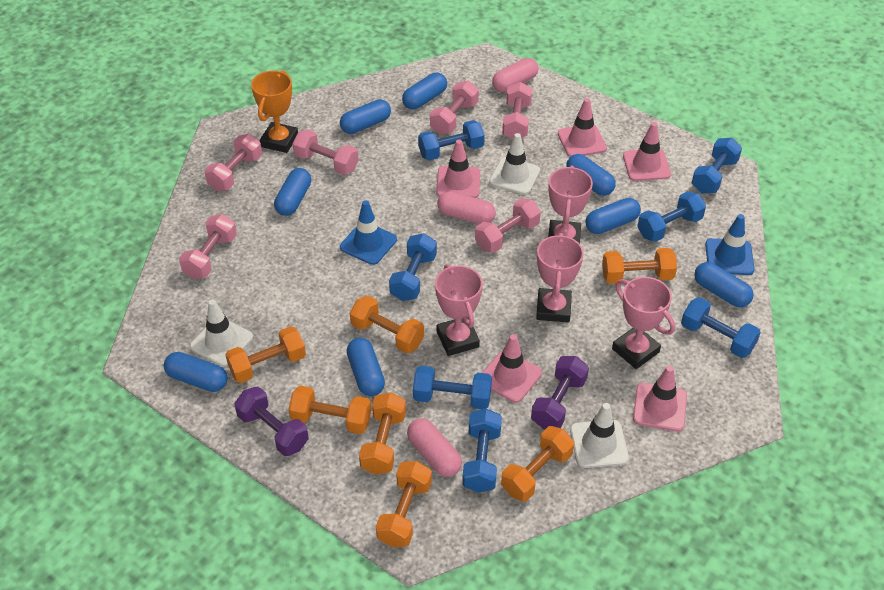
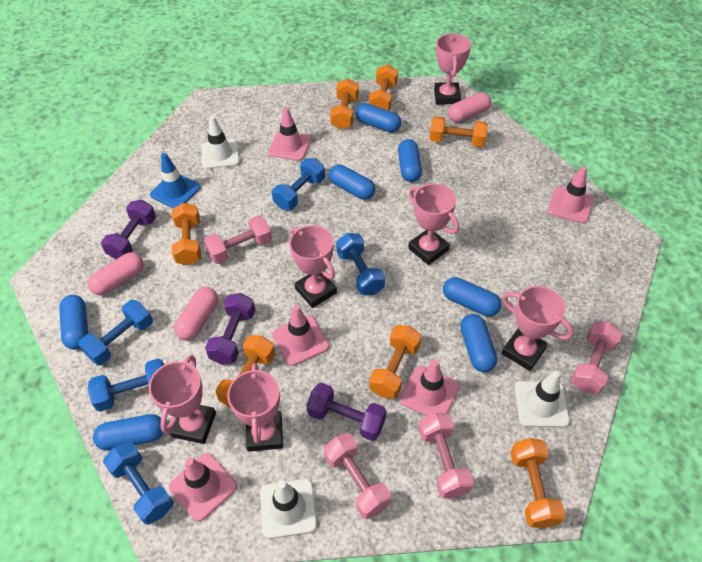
blue capsule: 8 -> 7
blue dumbbell: 7 -> 5
blue traffic cone: 2 -> 1
orange trophy: 1 -> 0
pink dumbbell: 6 -> 4
pink trophy: 4 -> 6
purple dumbbell: 2 -> 3

